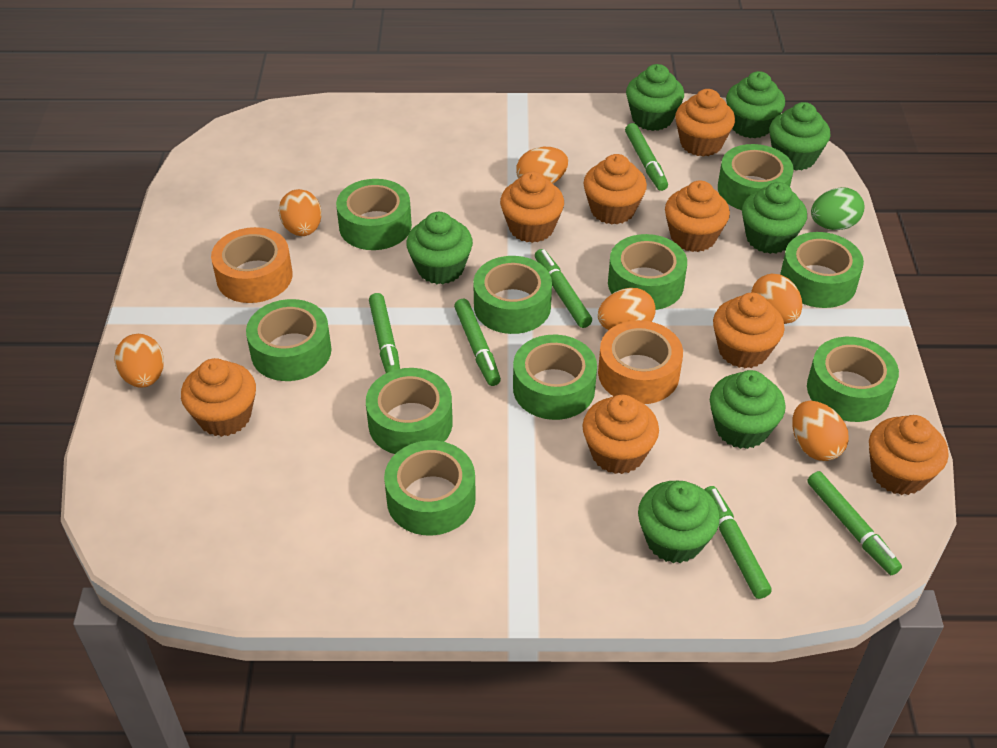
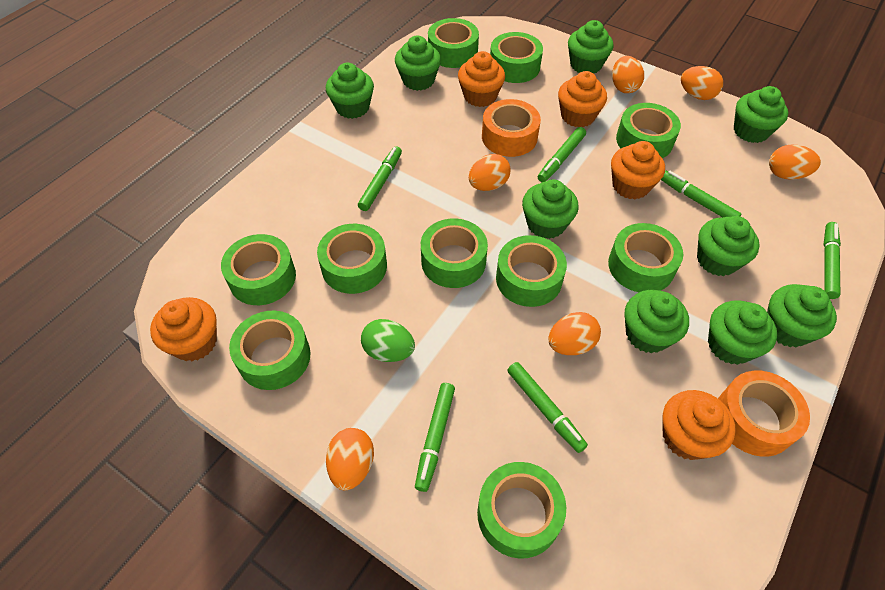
green cupcake: 7 -> 9
orange cupcake: 8 -> 5

